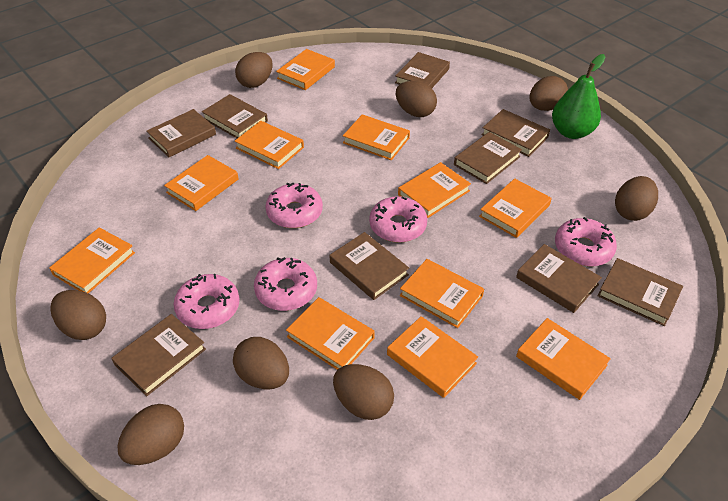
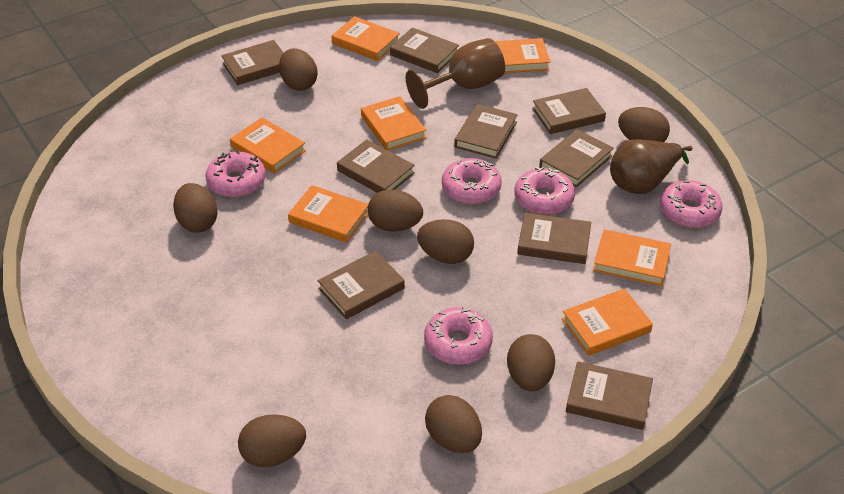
brown goblet: 0 -> 1
brown pear: 0 -> 1
green pear: 1 -> 0
orange book: 11 -> 7

